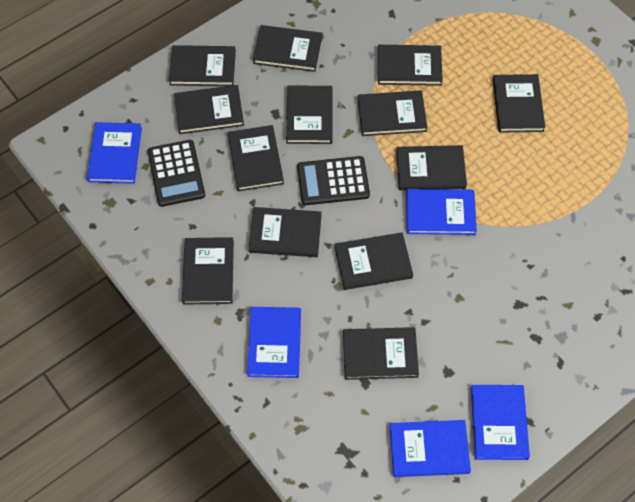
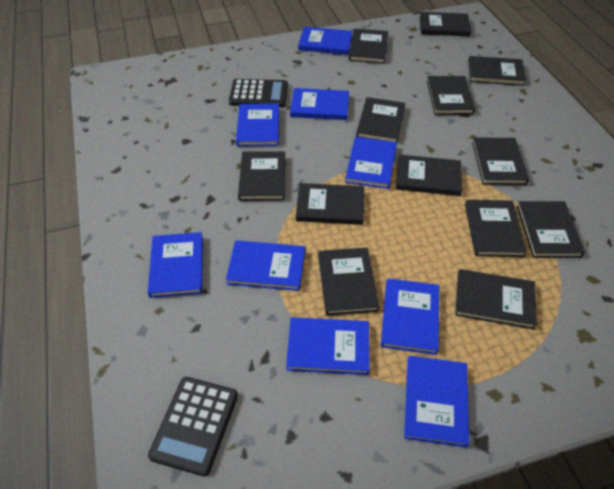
blue book: 5 -> 9

